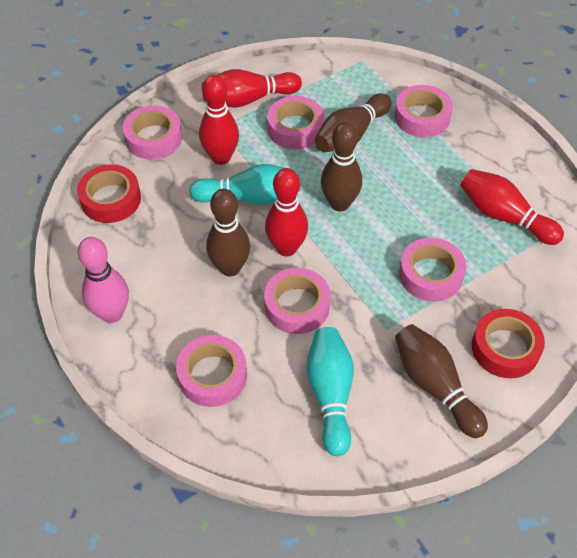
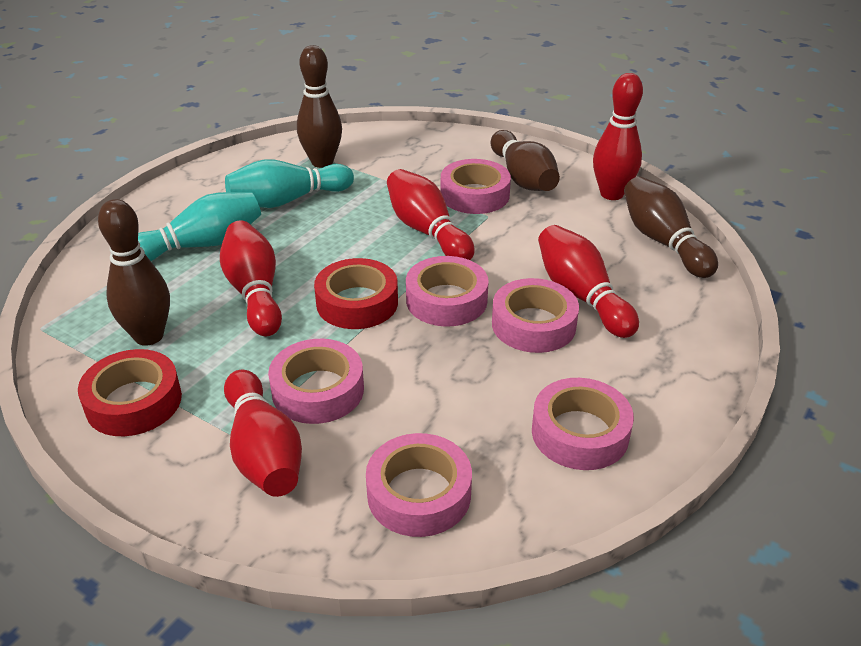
pink bowling pin: 1 -> 0
red bowling pin: 4 -> 5

